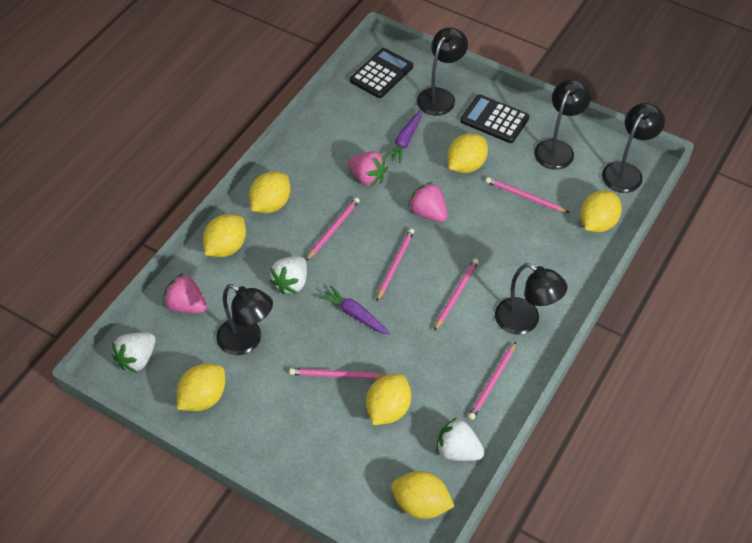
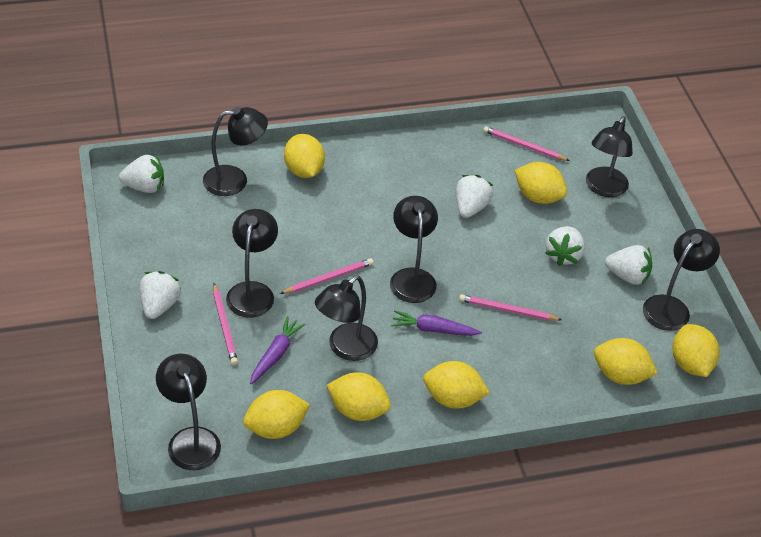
black calculator: 2 -> 0
black lamp: 5 -> 7
pink pencil: 6 -> 4
pink strawberry: 3 -> 0
white strawberry: 3 -> 5

